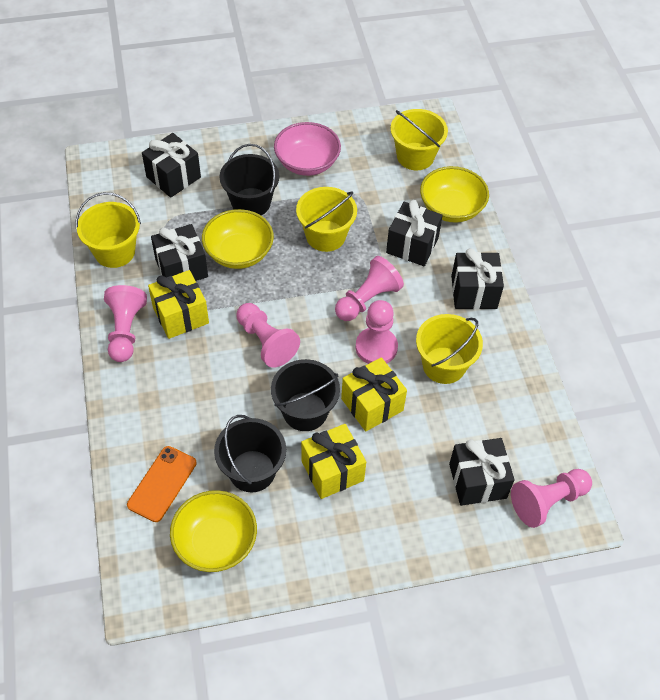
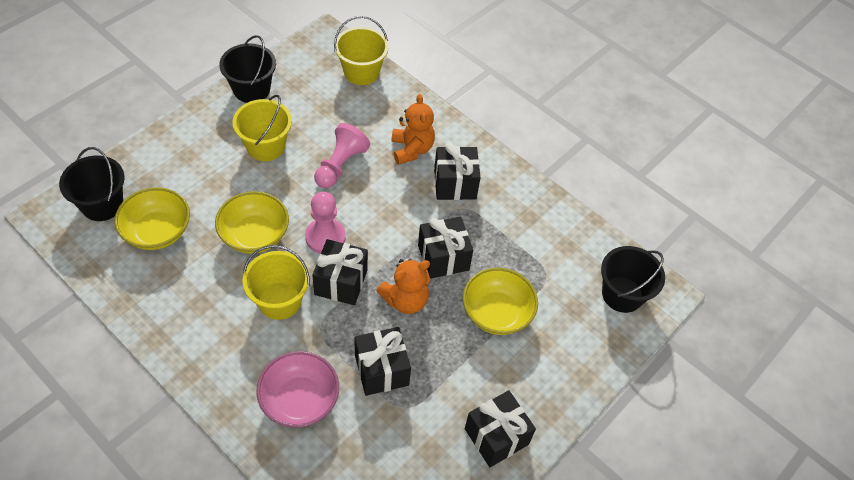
orange phone: 1 -> 0
orange teddy bear: 0 -> 2
pink pawn: 5 -> 2
yellow bucket: 4 -> 3
yellow gift: 3 -> 0

